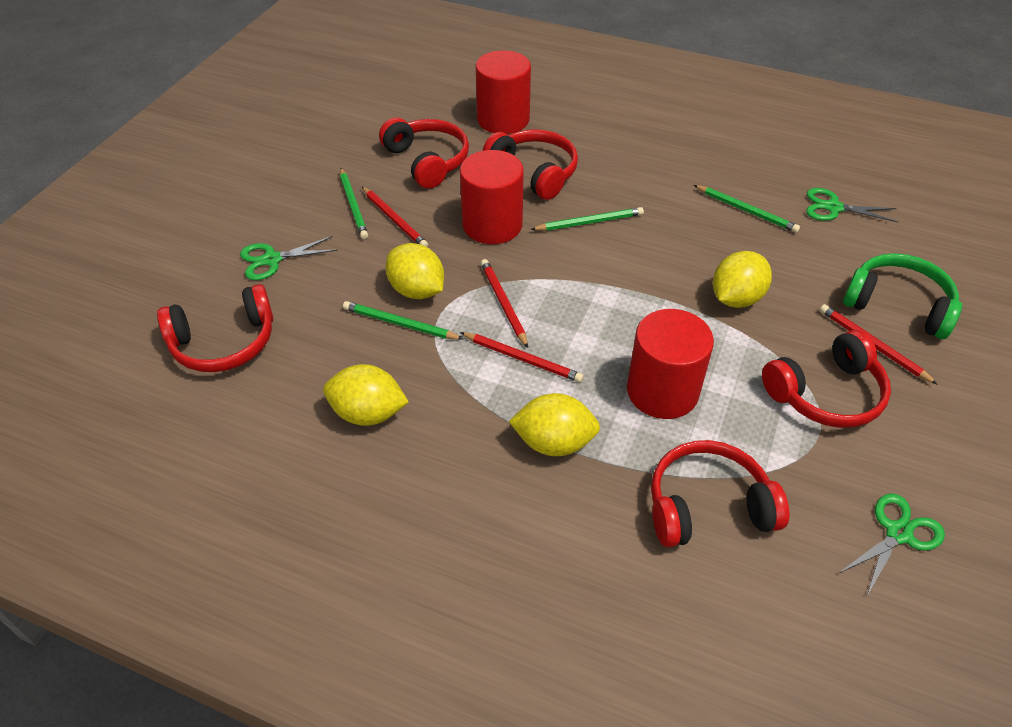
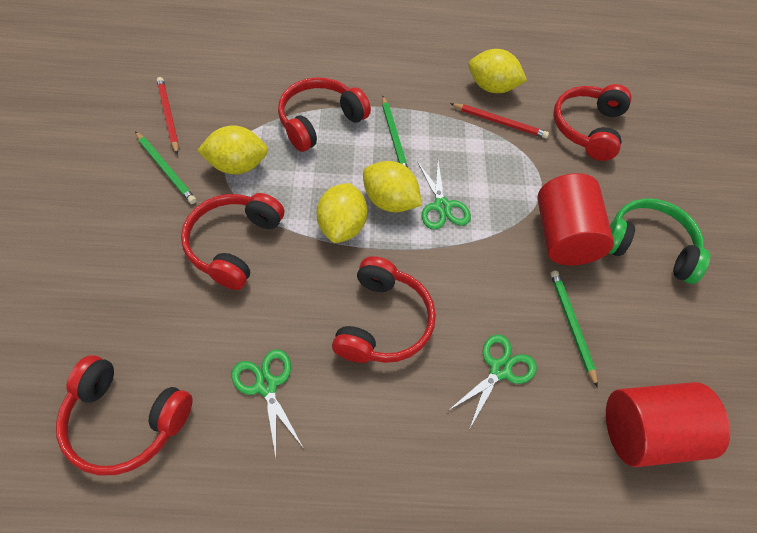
green pencil: 4 -> 3
red cylinder: 3 -> 2
red pencil: 4 -> 2

